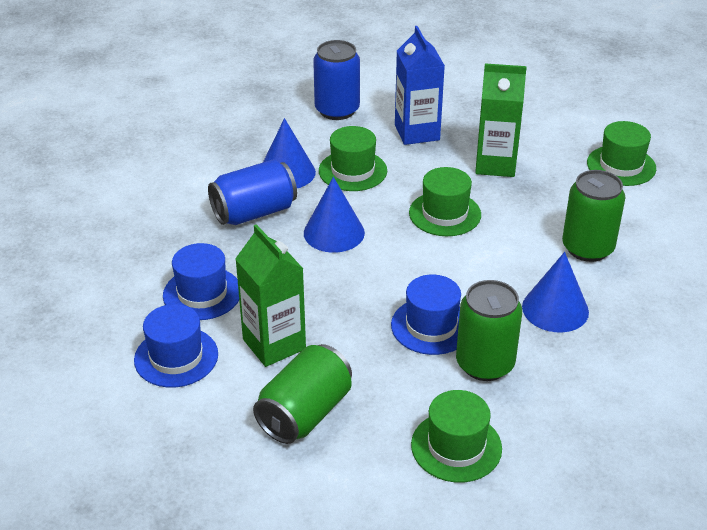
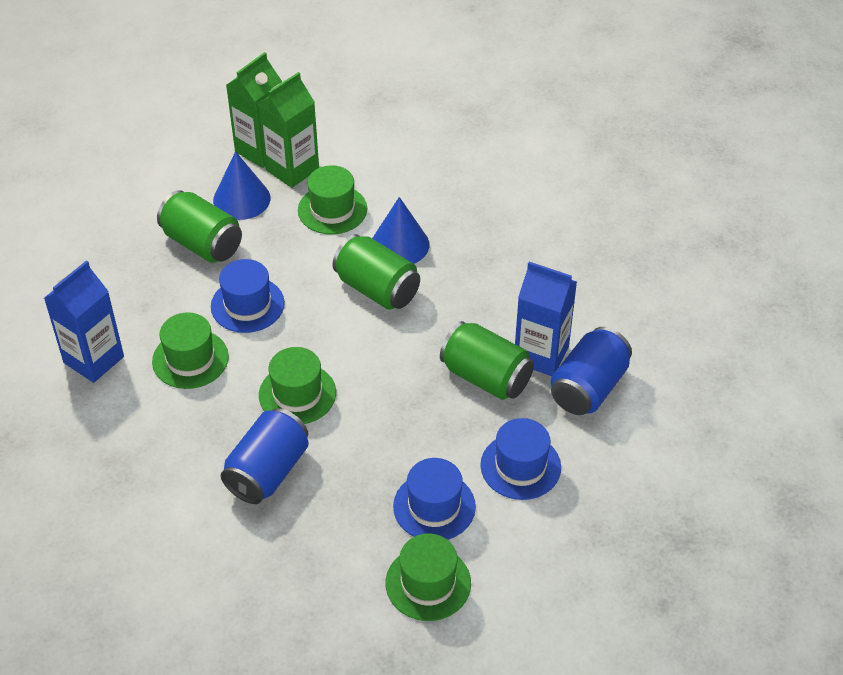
blue carton: 1 -> 2
blue cone: 3 -> 2

